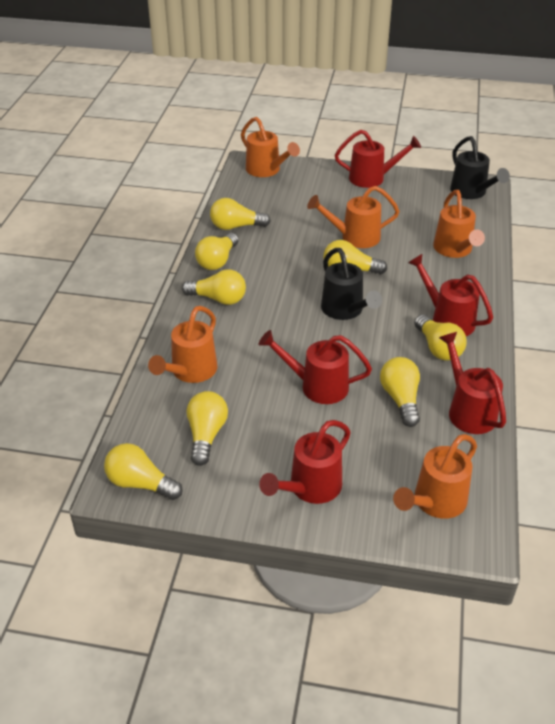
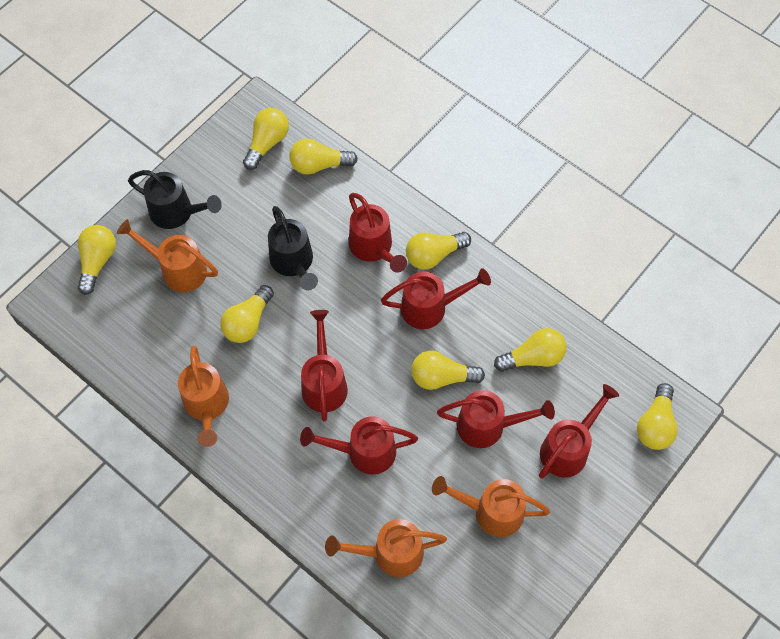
orange watering can: 5 -> 4
red watering can: 5 -> 6

